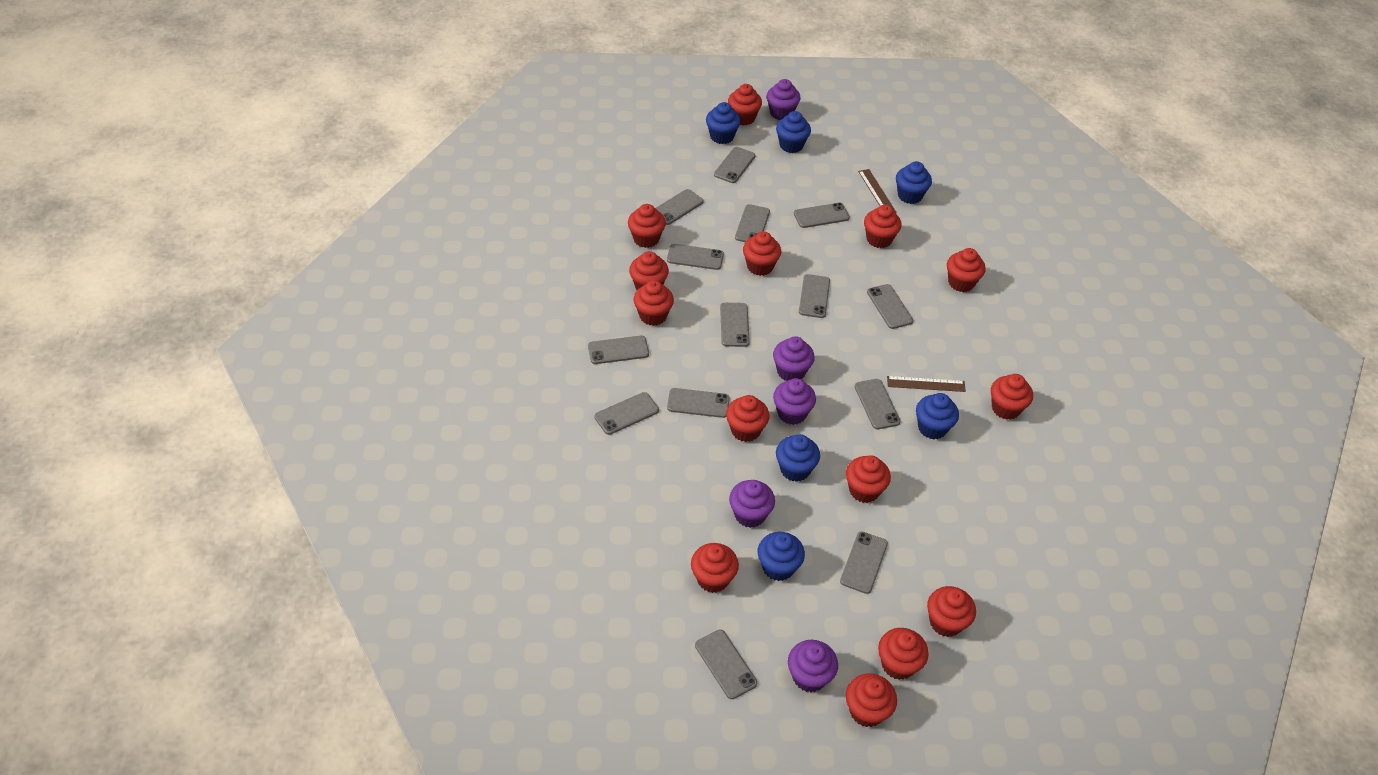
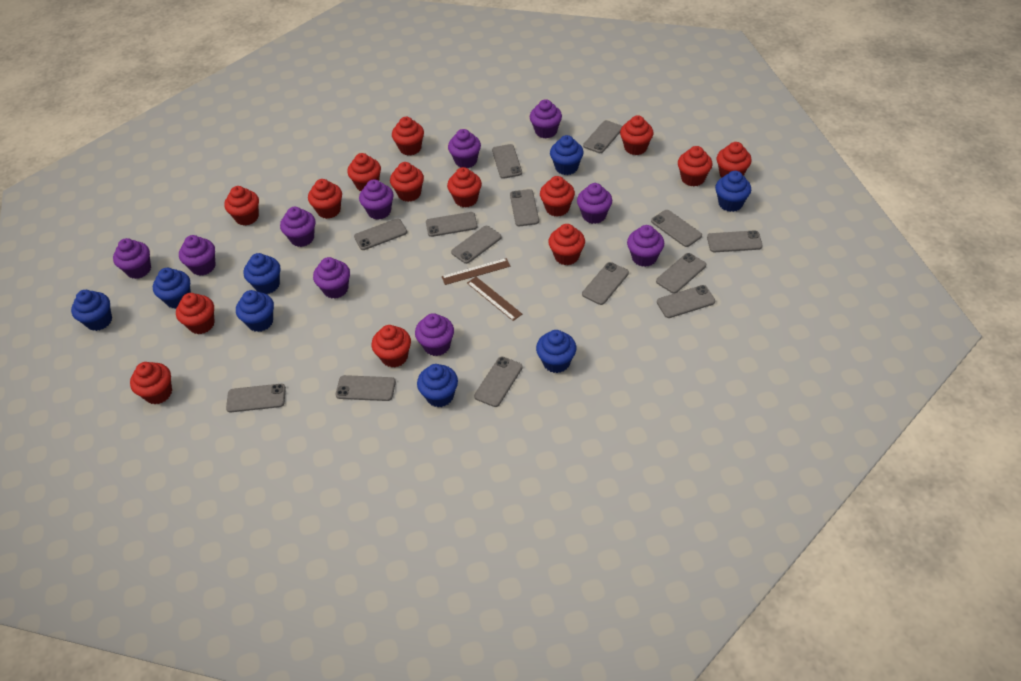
blue cupcake: 6 -> 8
purple cupcake: 5 -> 10

